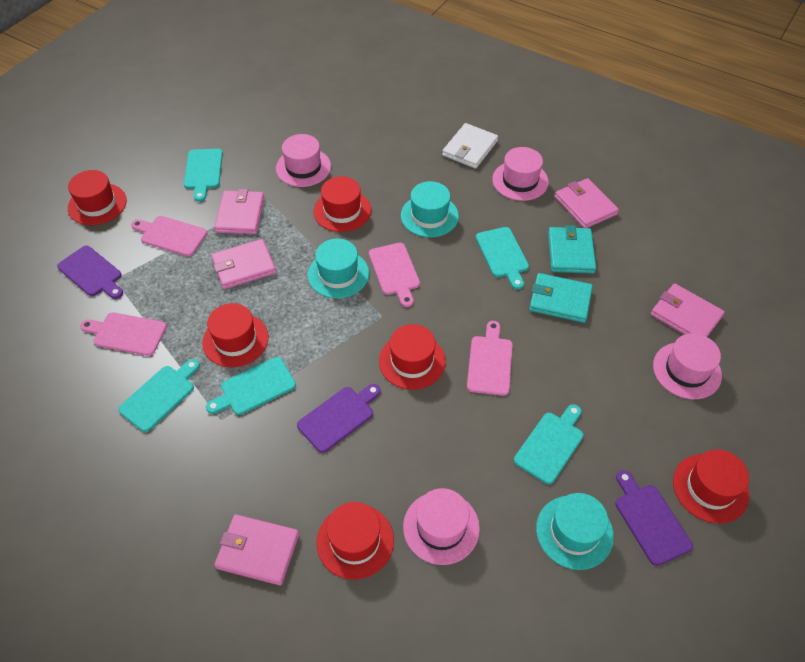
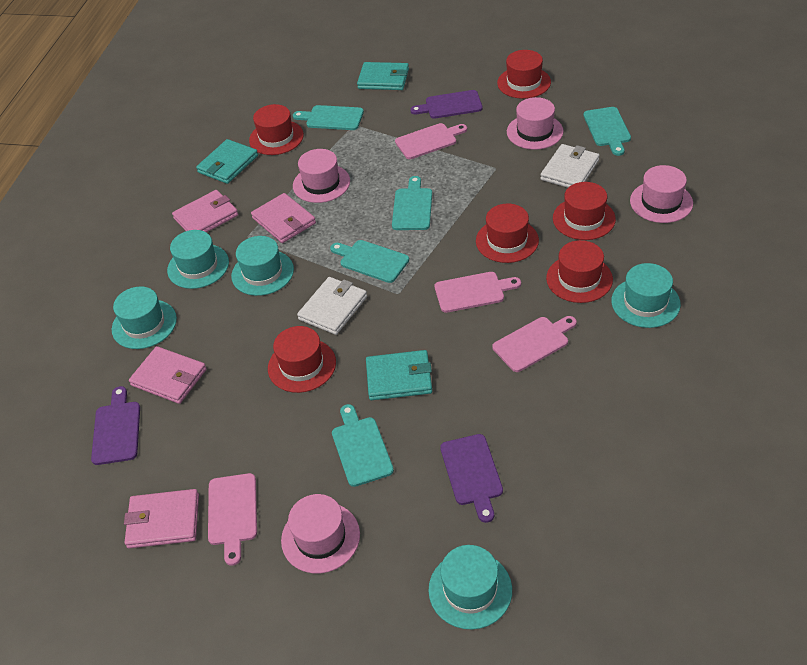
pink wallet: 5 -> 4
turquoise hat: 3 -> 5
turquoise wallet: 2 -> 3
white wallet: 1 -> 2

